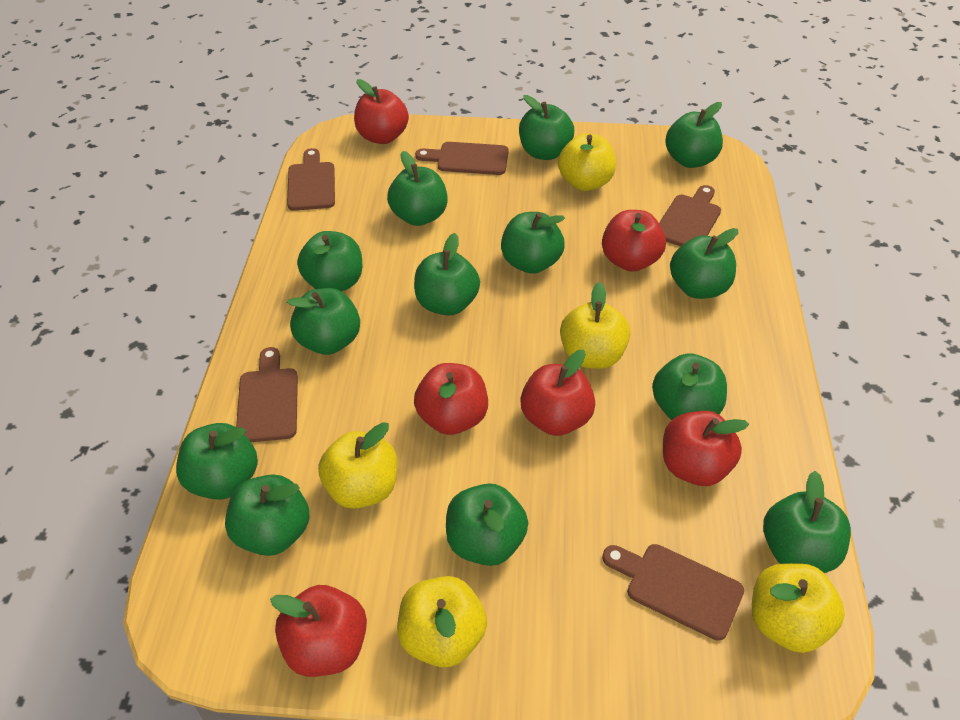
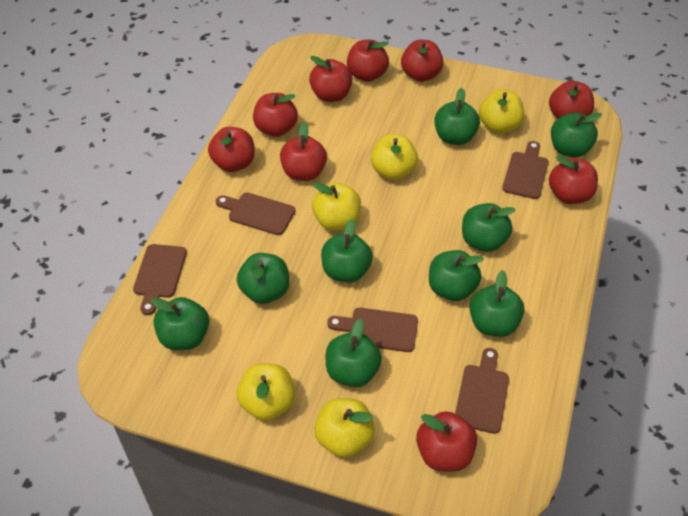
green apple: 13 -> 9
red apple: 6 -> 9

